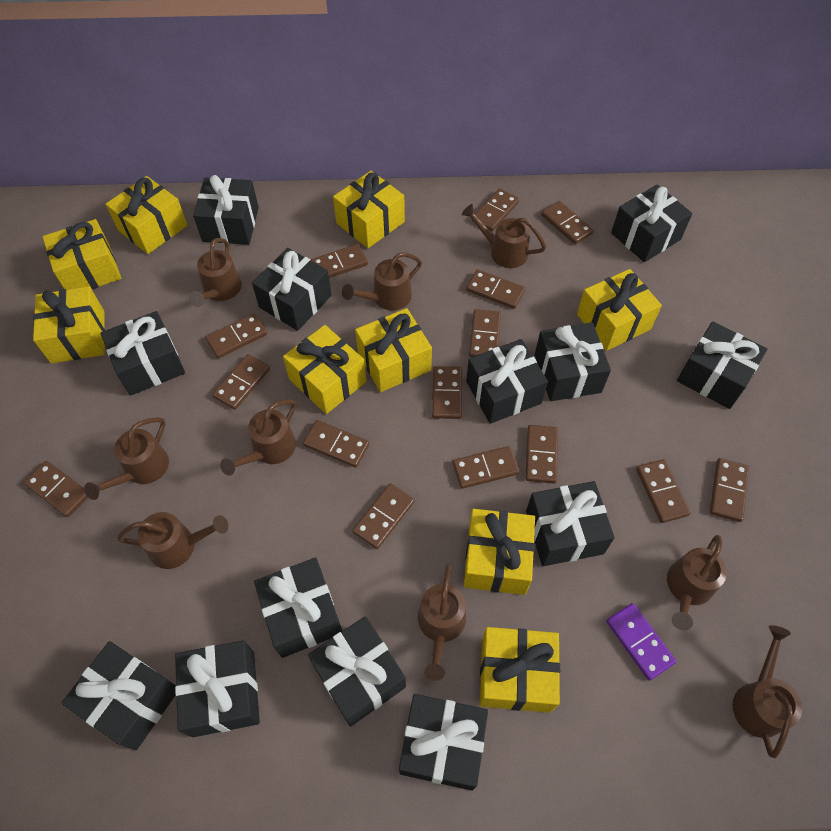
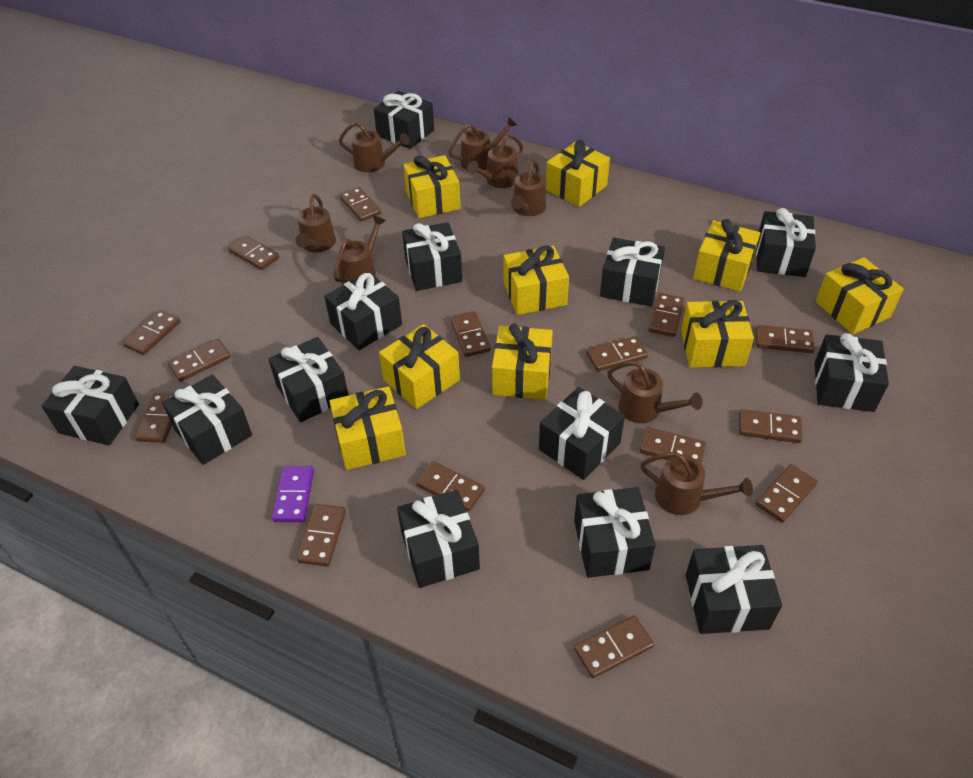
brown watering can: 9 -> 8

